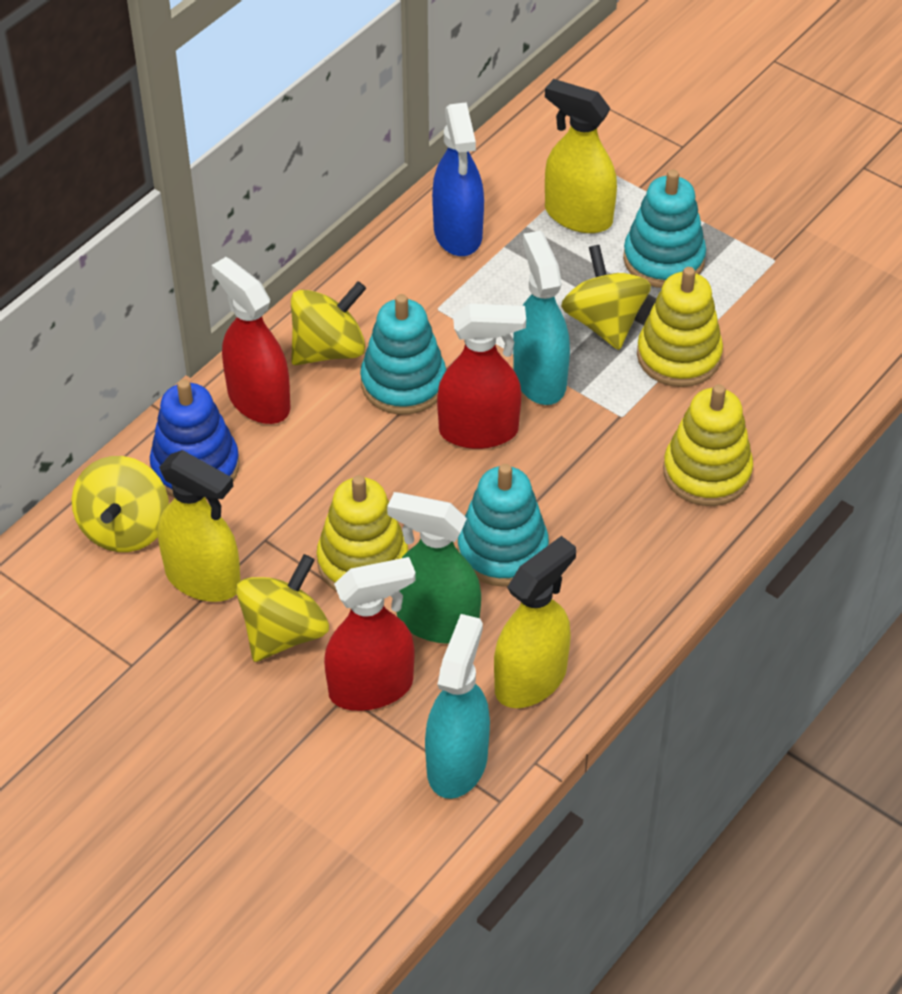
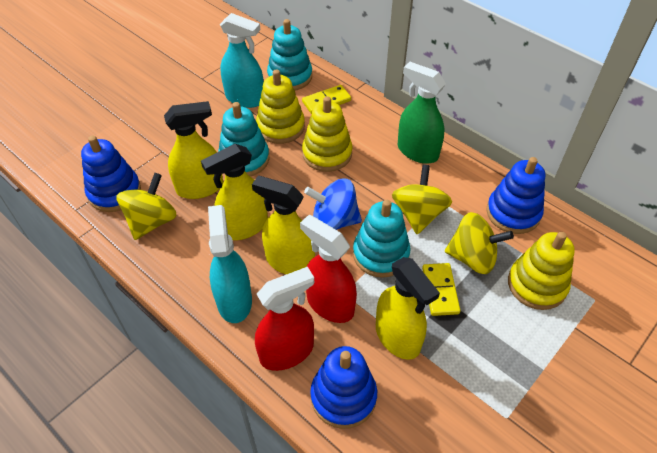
blue spinning top: 0 -> 1
blue spray bottle: 1 -> 0
blue stacking toy: 1 -> 3
red spray bottle: 3 -> 2
yellow domino: 0 -> 2
yellow spinning top: 4 -> 3
yellow spray bottle: 3 -> 4

